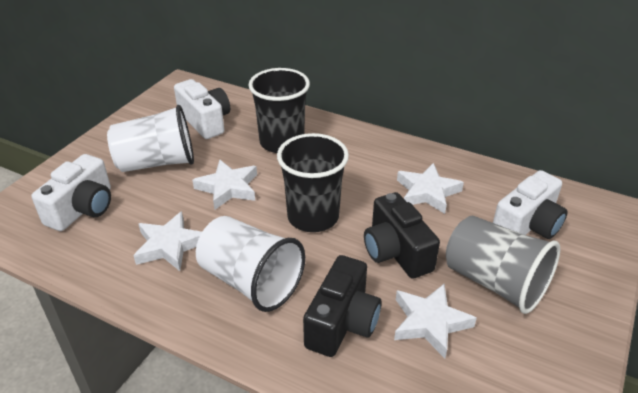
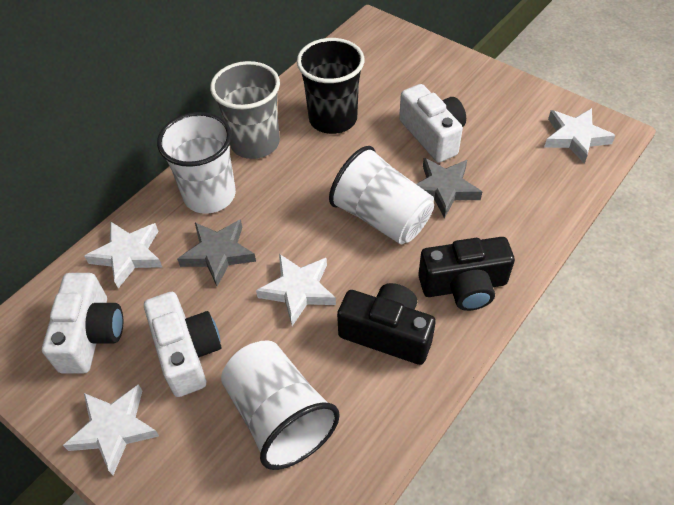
black cup: 2 -> 1
grey star: 0 -> 2
white cup: 2 -> 3

